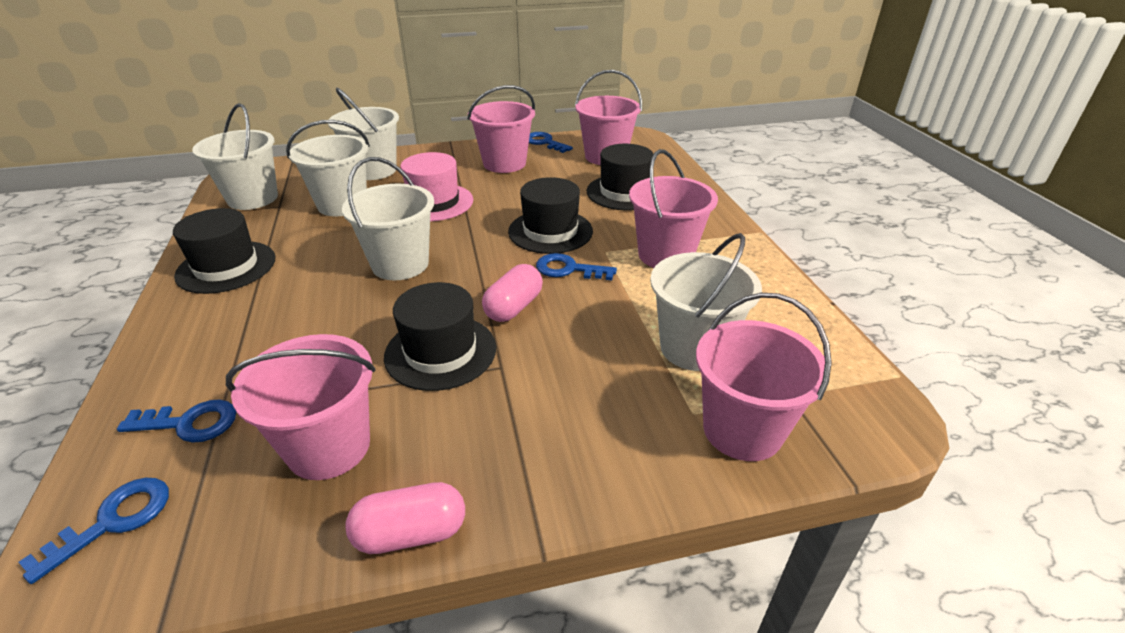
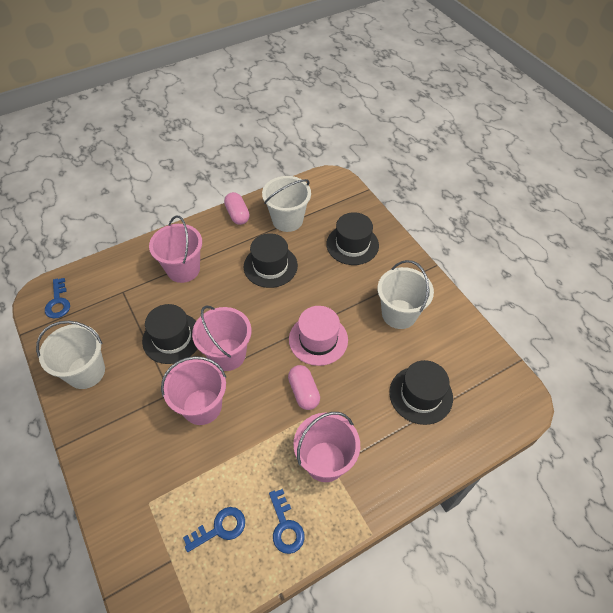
blue key: 4 -> 3
pink bucket: 5 -> 4
white bucket: 5 -> 3

